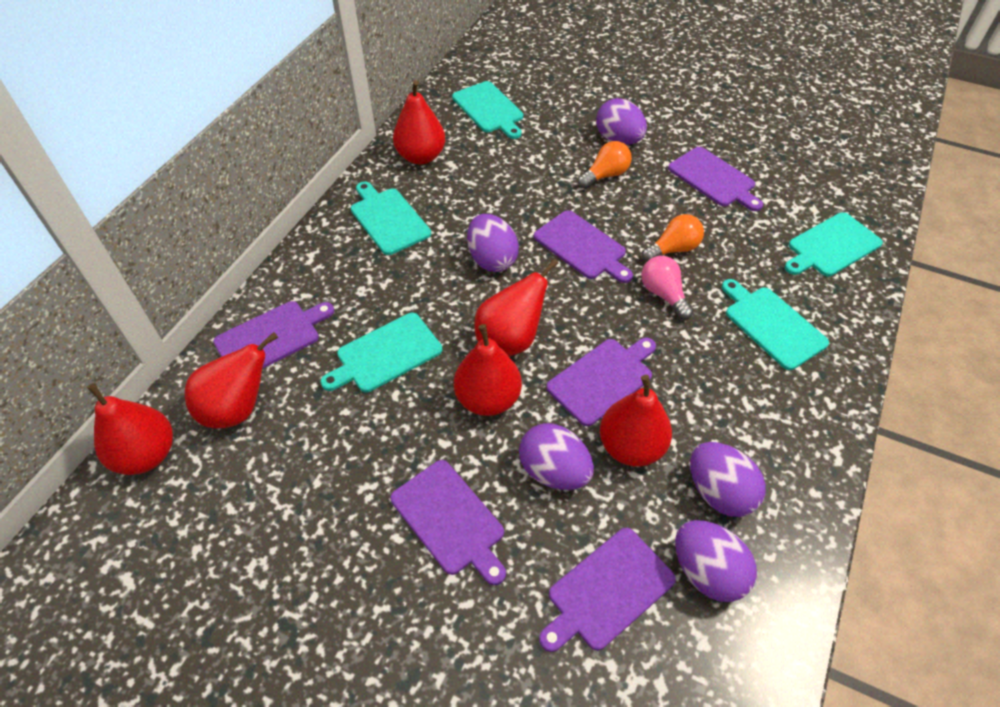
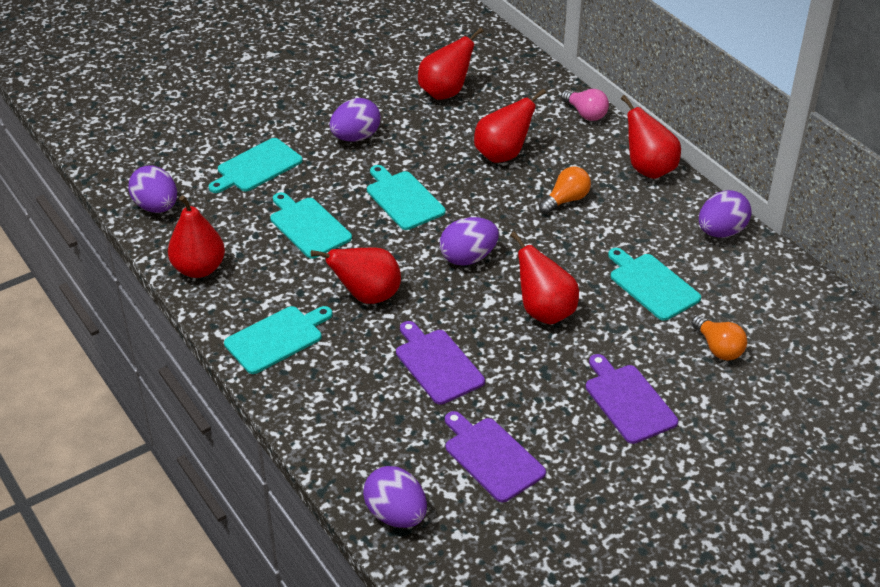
purple cutting board: 6 -> 3

